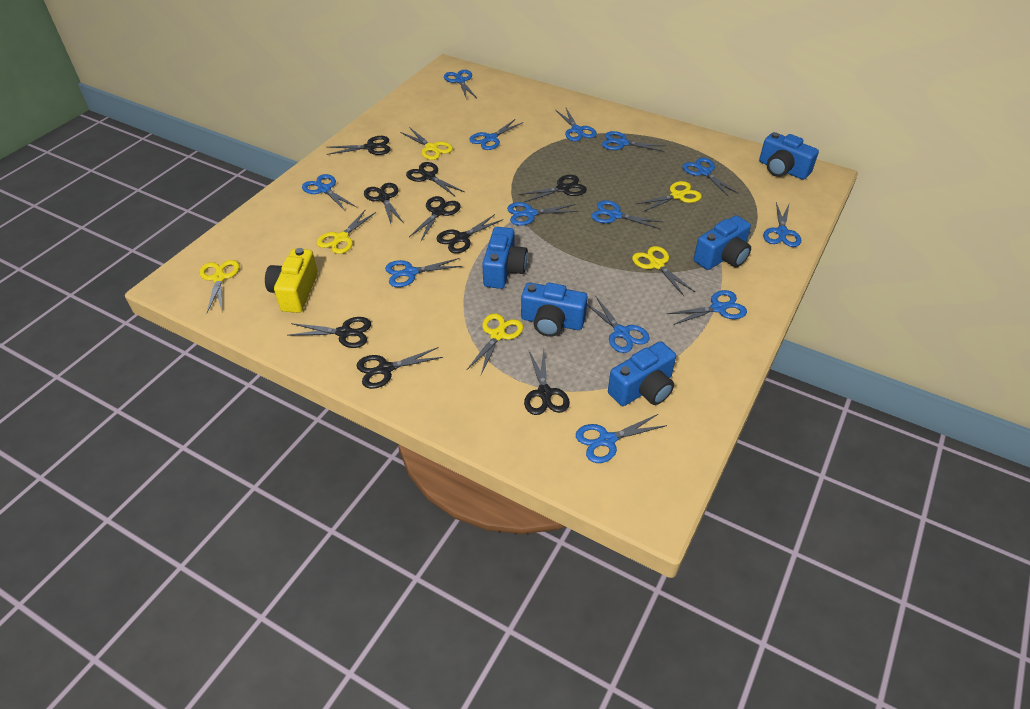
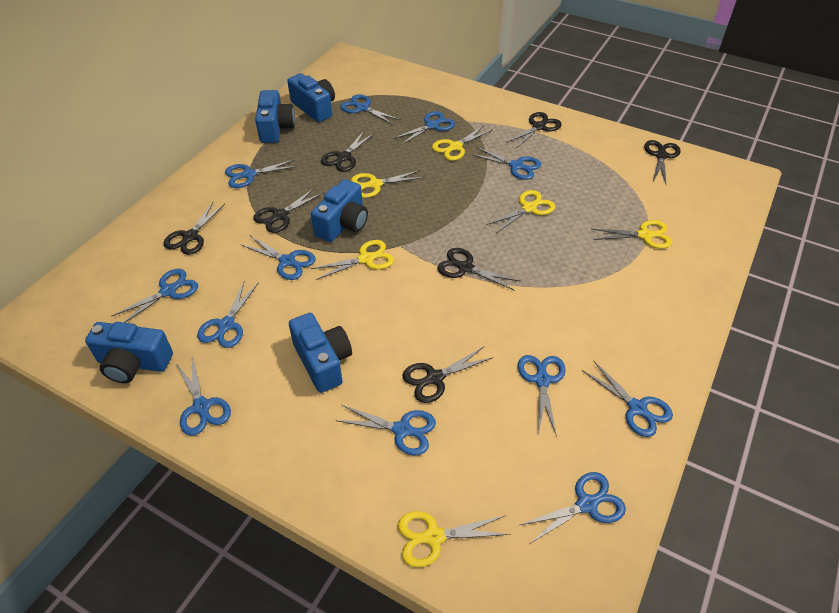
black scissors: 9 -> 7
blue scissors: 13 -> 12
yellow camera: 1 -> 0

